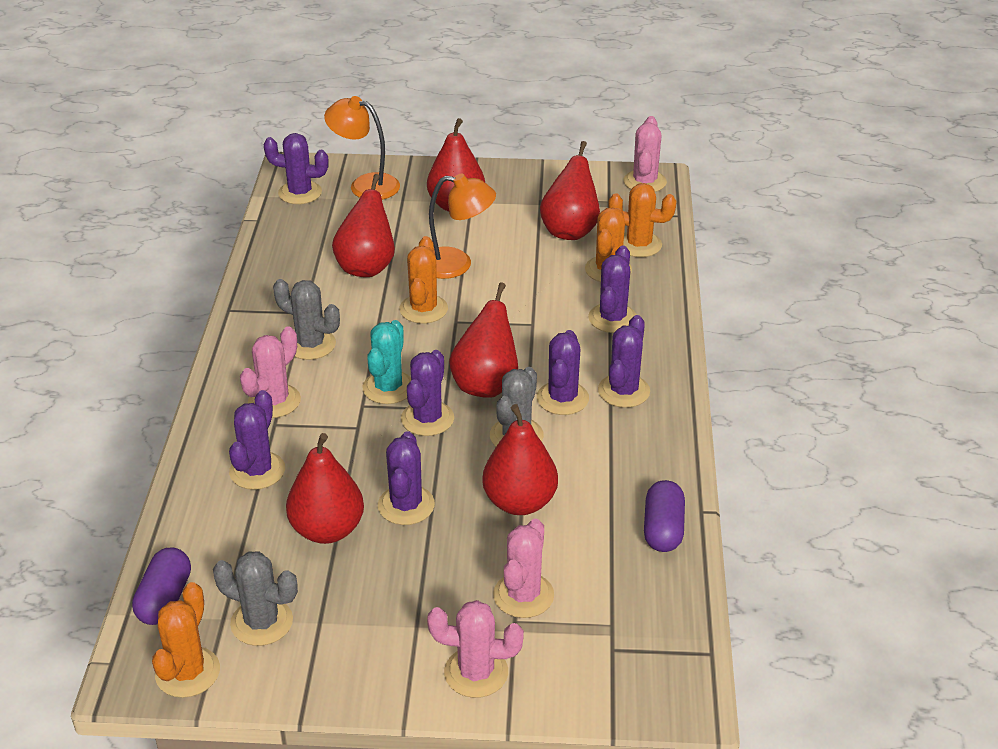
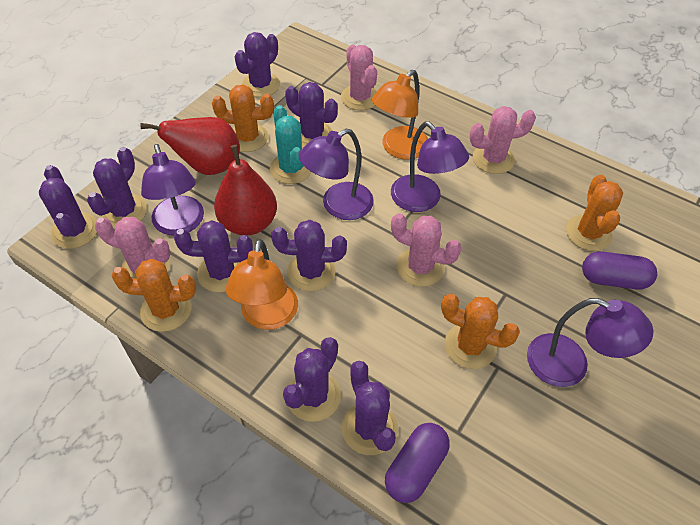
grey cactus: 3 -> 0
purple cactus: 7 -> 8
purple lamp: 0 -> 4
red pear: 6 -> 2

